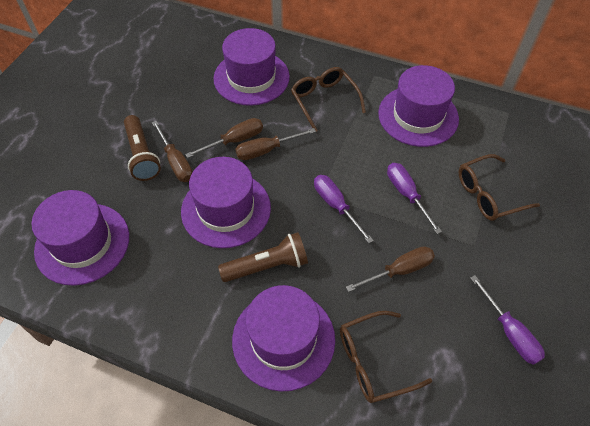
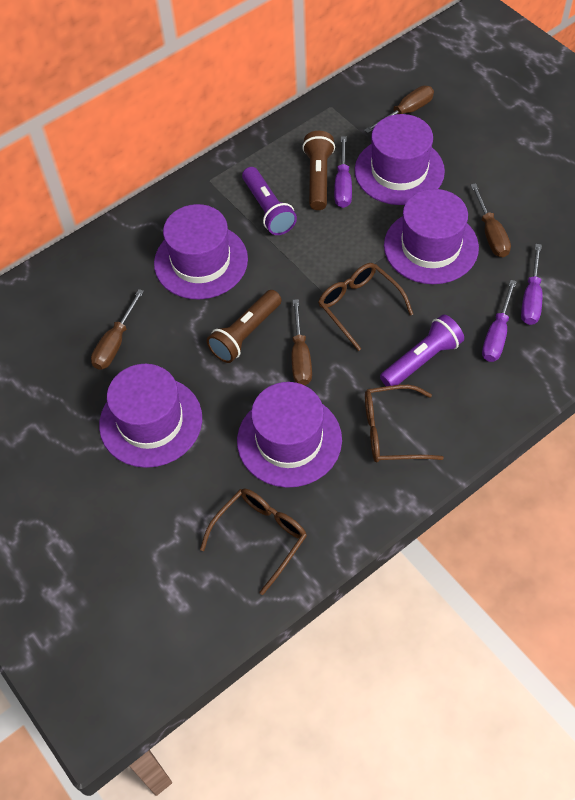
purple flashlight: 0 -> 2

